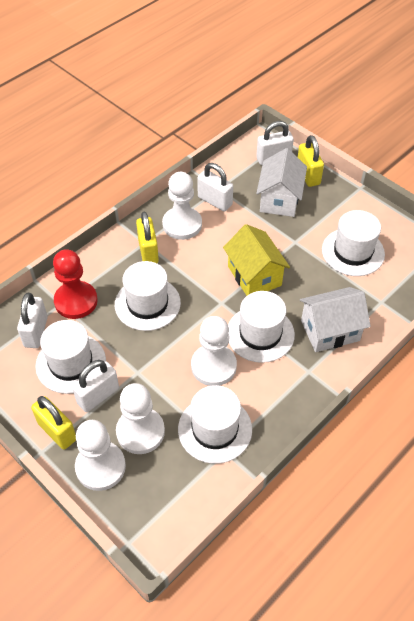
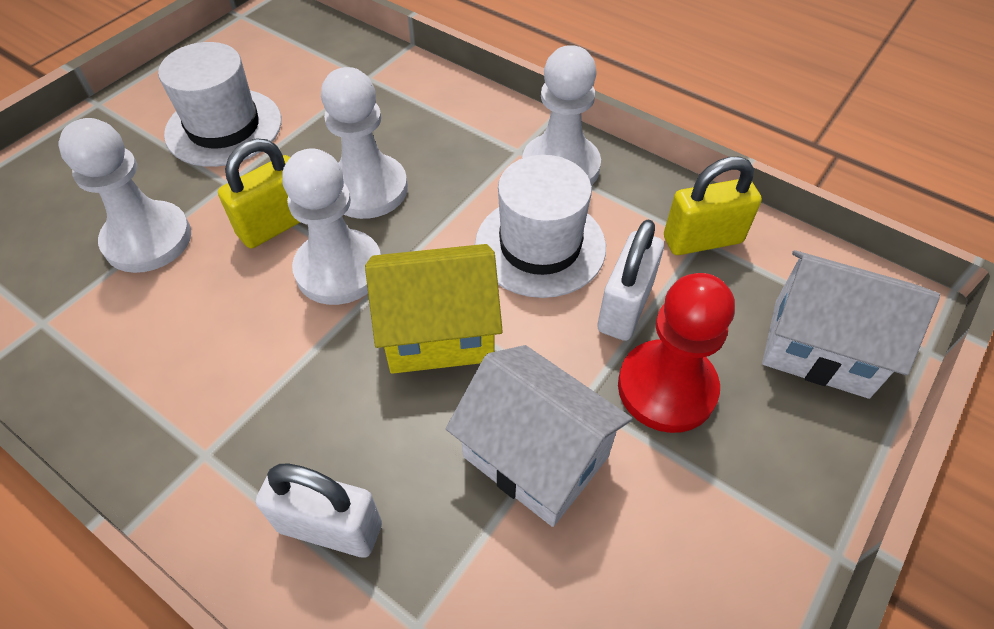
white hat: 5 -> 2
white padlock: 4 -> 2
yellow padlock: 3 -> 2

